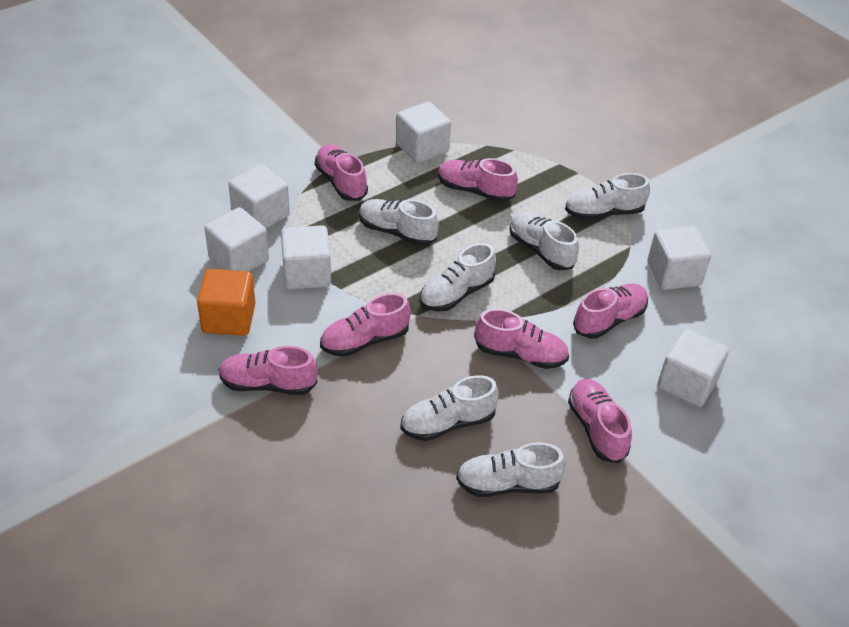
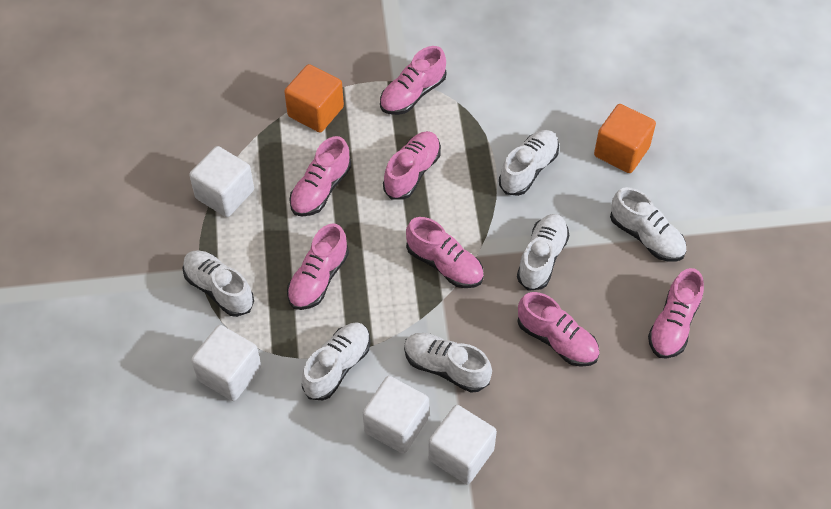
orange cube: 1 -> 2
white cube: 6 -> 4

